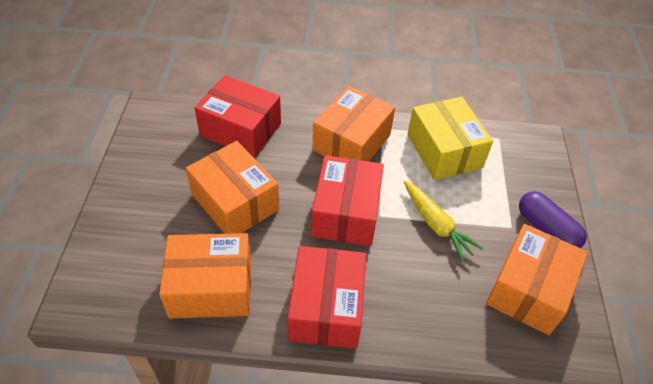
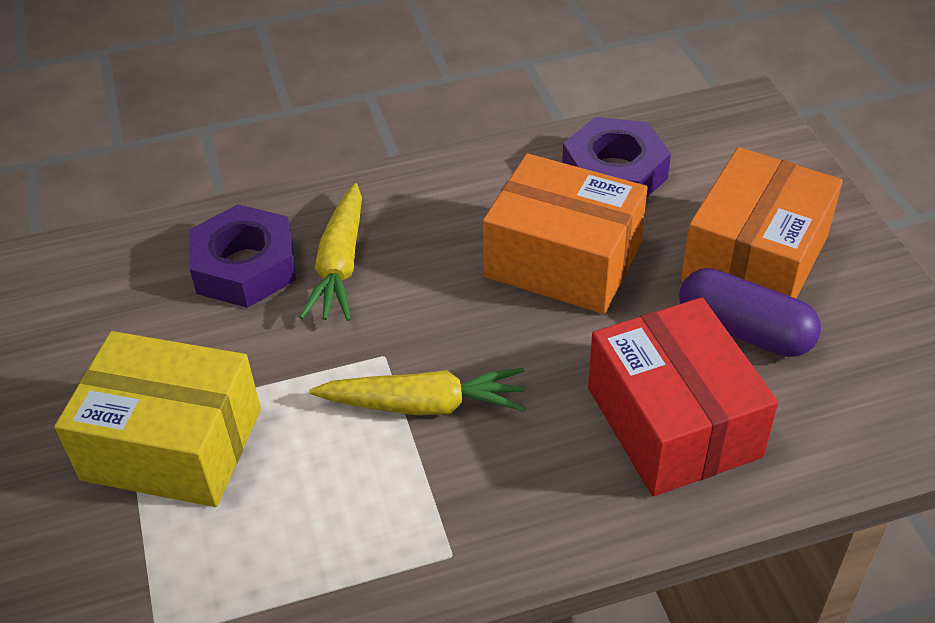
orange box: 4 -> 2
purple nut: 0 -> 2
red box: 3 -> 1
yellow carrot: 1 -> 2

